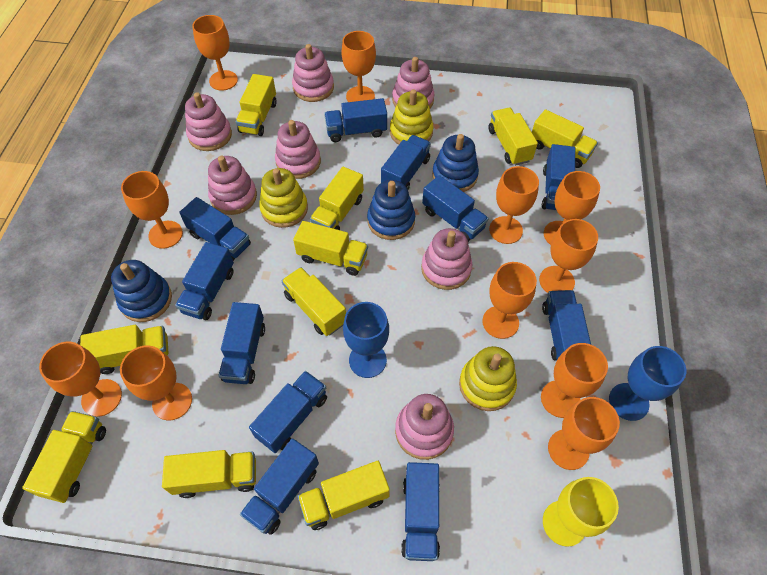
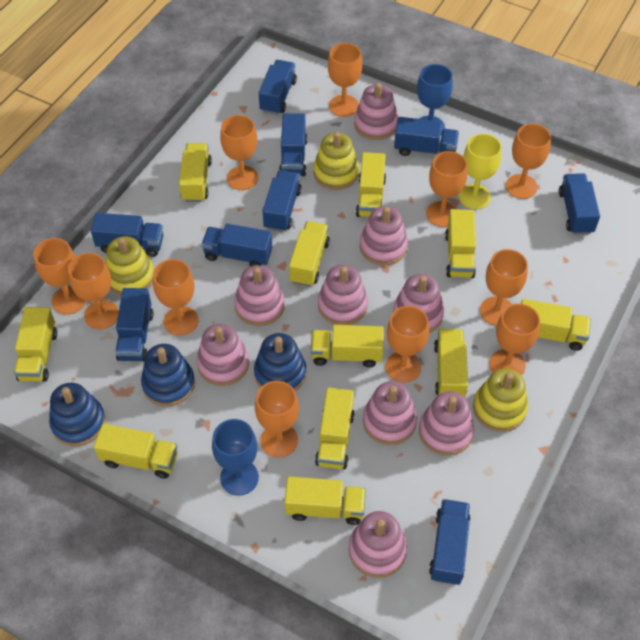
blue truck: 11 -> 9
pink stacking toy: 7 -> 9
yellow truck: 10 -> 11

